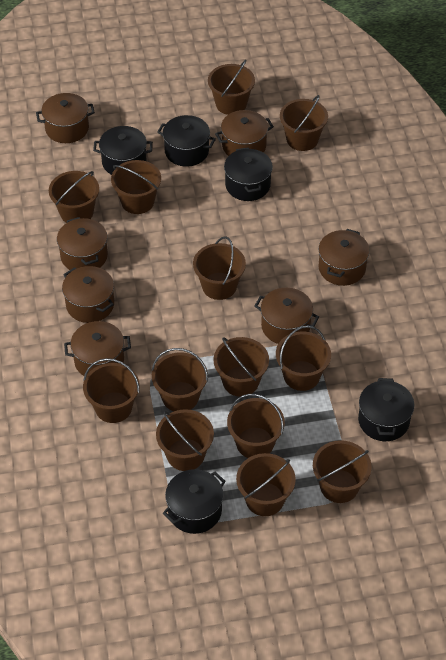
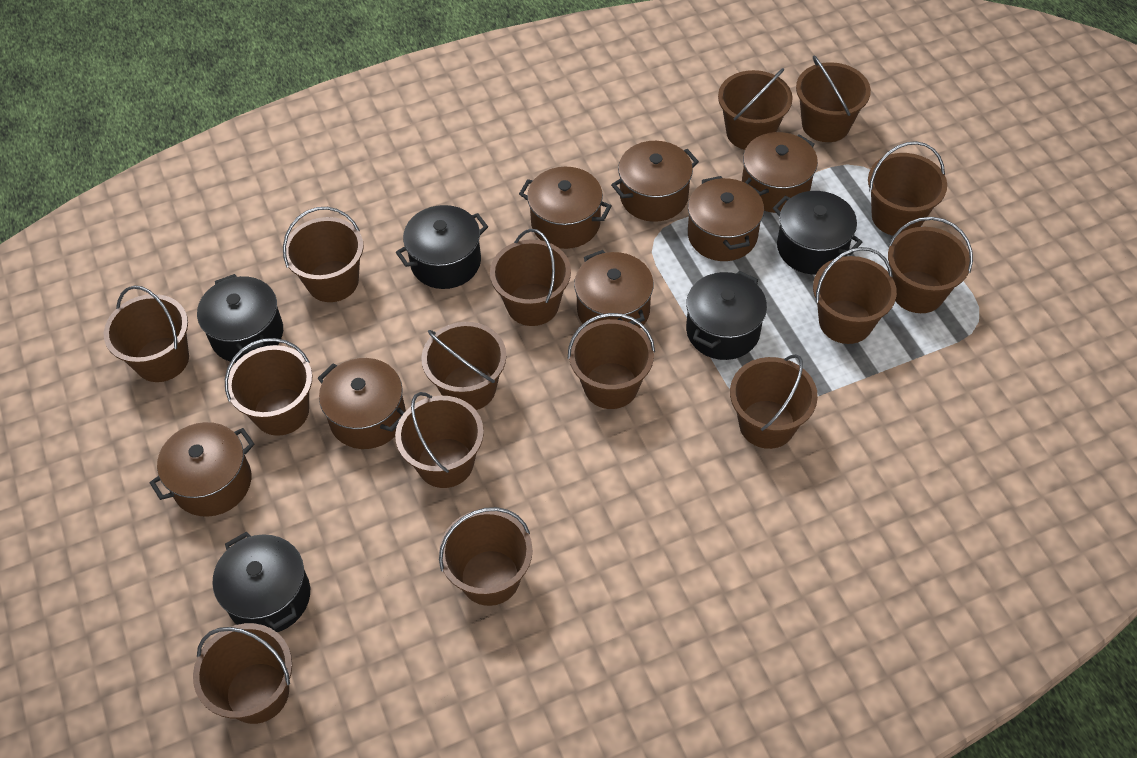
brown bucket: 13 -> 15

